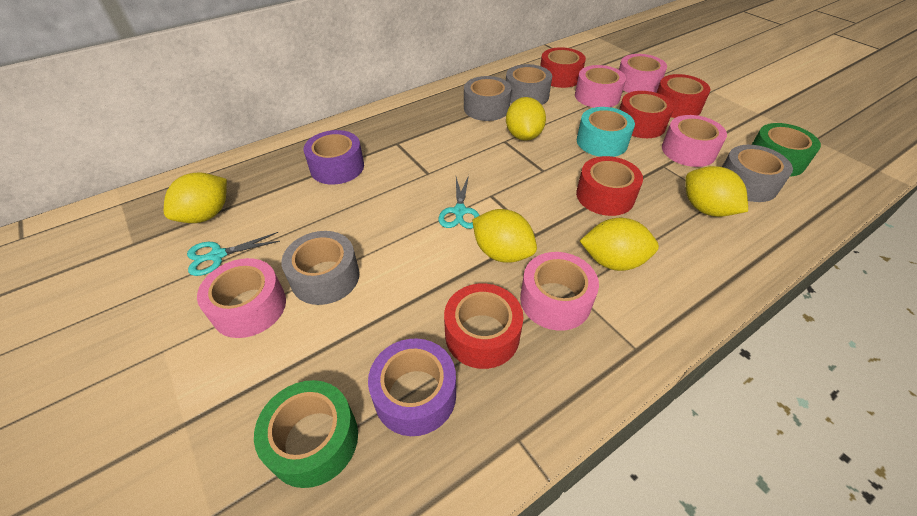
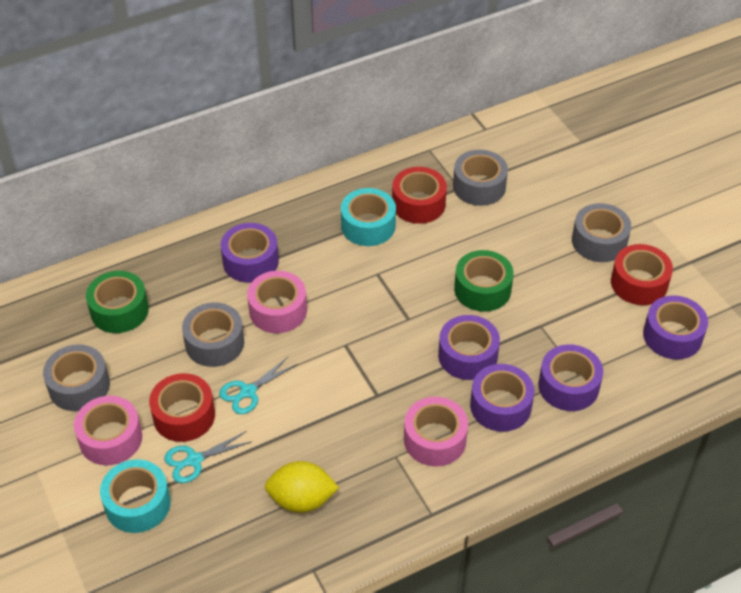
pink tape: 5 -> 3
purple tape: 2 -> 5
red tape: 5 -> 3
turquoise tape: 1 -> 2
yellow lemon: 5 -> 1

